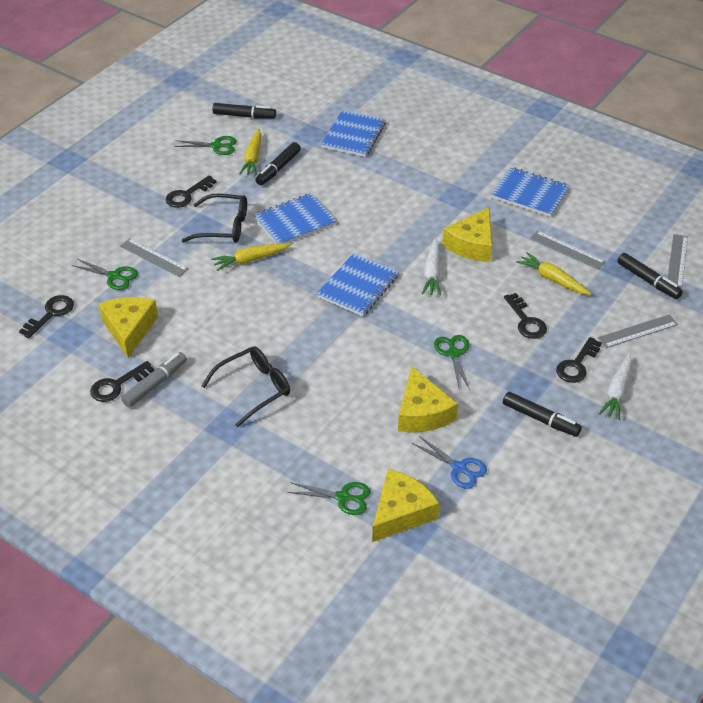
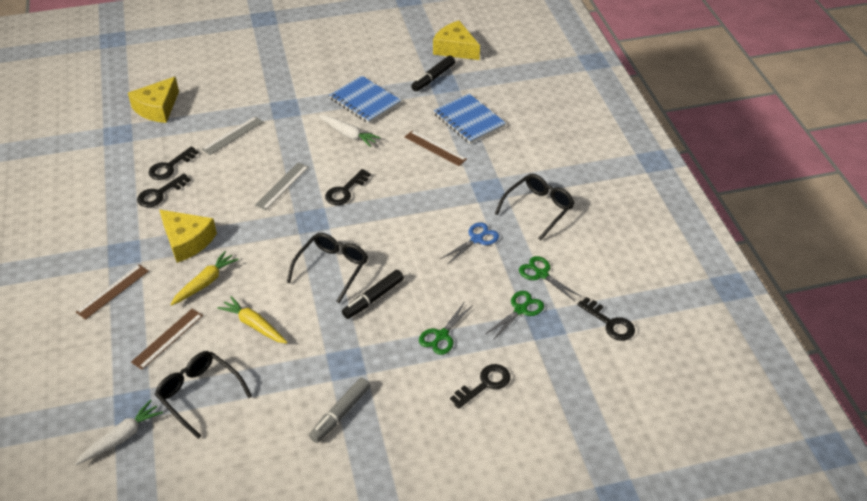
black glasses: 2 -> 3
black marker: 4 -> 2
blue notebook: 4 -> 2
brown ruler: 0 -> 3
green scissors: 4 -> 3
grey ruler: 4 -> 2
yellow carrot: 3 -> 2
yellow cheese: 4 -> 3

